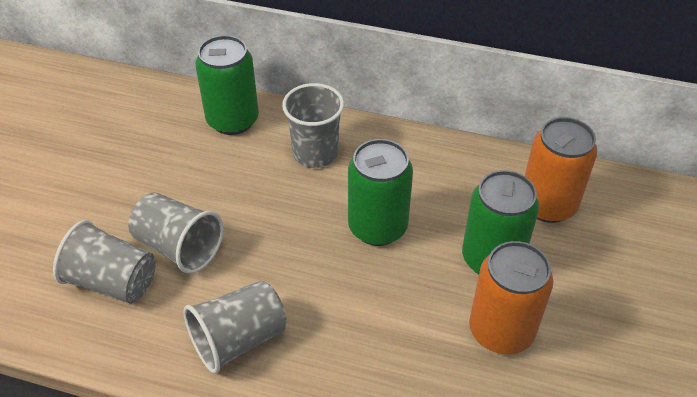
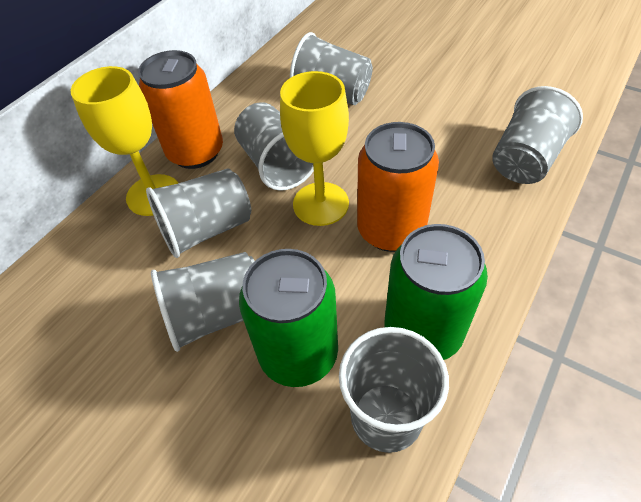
green can: 3 -> 2
grey cup: 4 -> 6
yellow goblet: 0 -> 2

